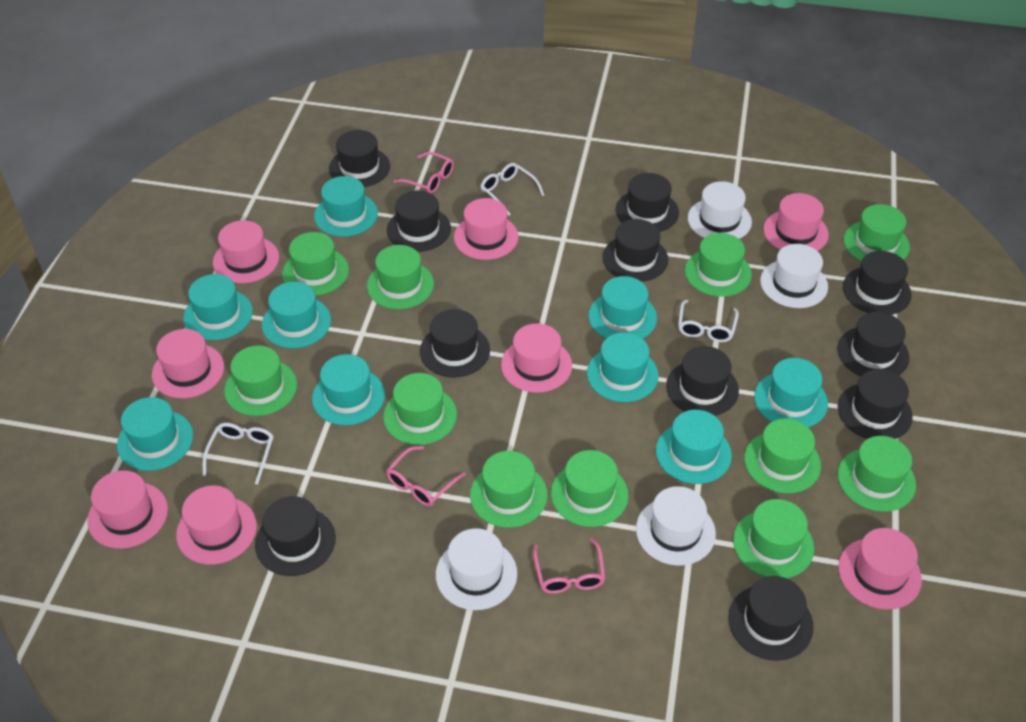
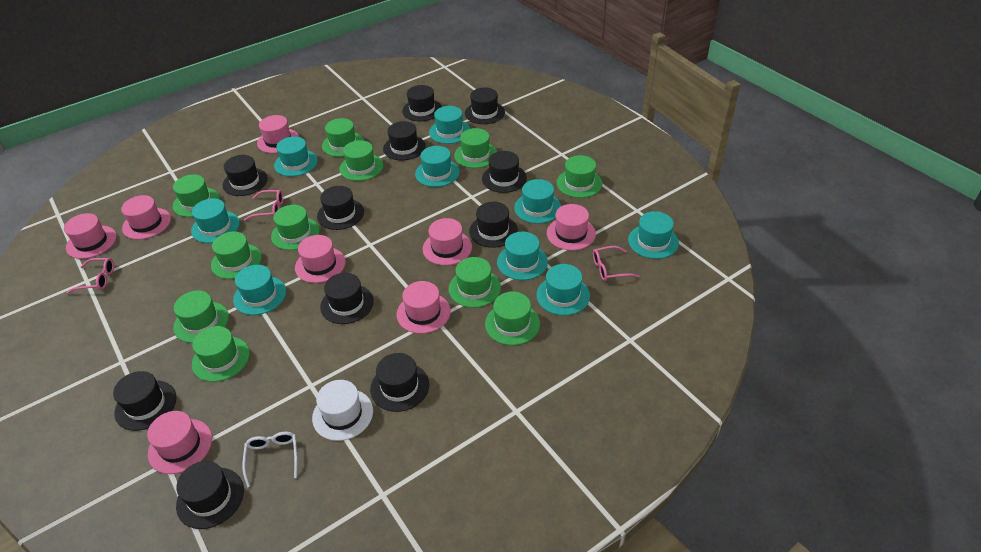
white glasses: 3 -> 1
white hat: 4 -> 1

